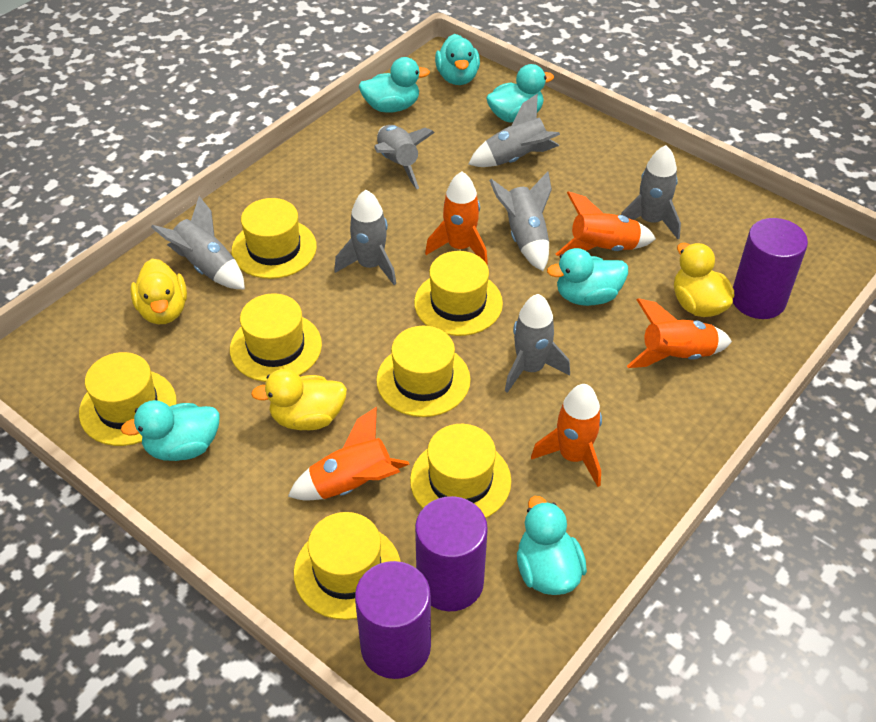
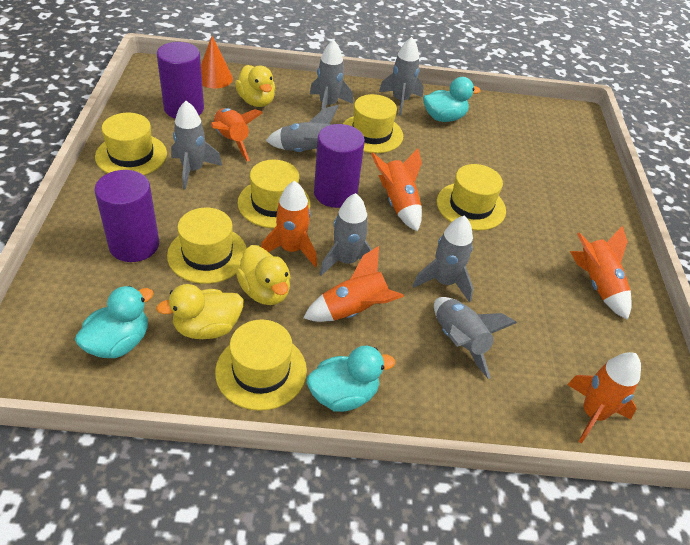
orange cone: 0 -> 1
orange rocket: 5 -> 6
turquoise duck: 6 -> 3
yellow hat: 7 -> 6

